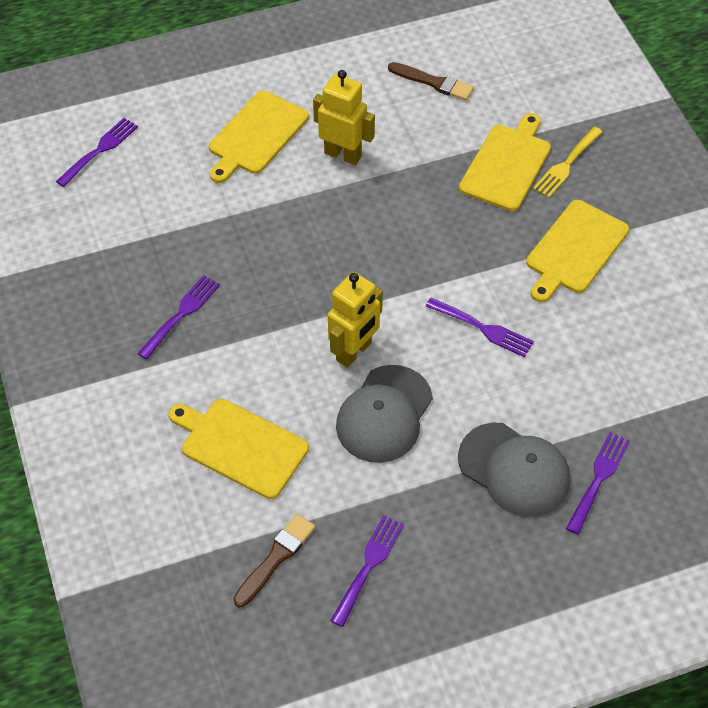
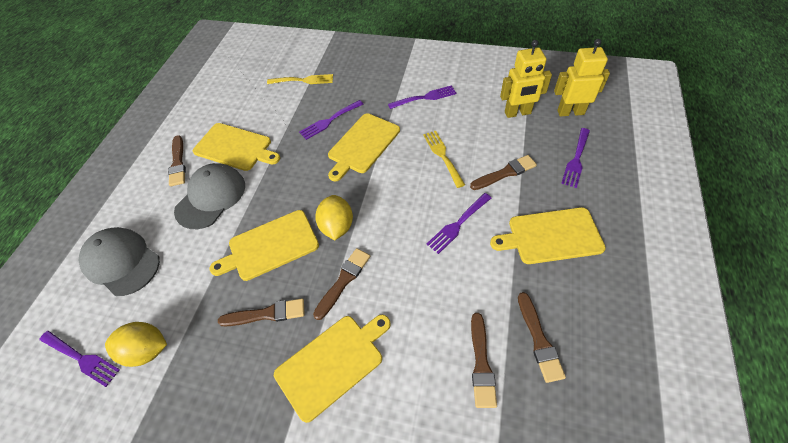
brown brush: 2 -> 6
yellow cutting board: 4 -> 5
yellow fork: 1 -> 2
yellow lemon: 0 -> 2

